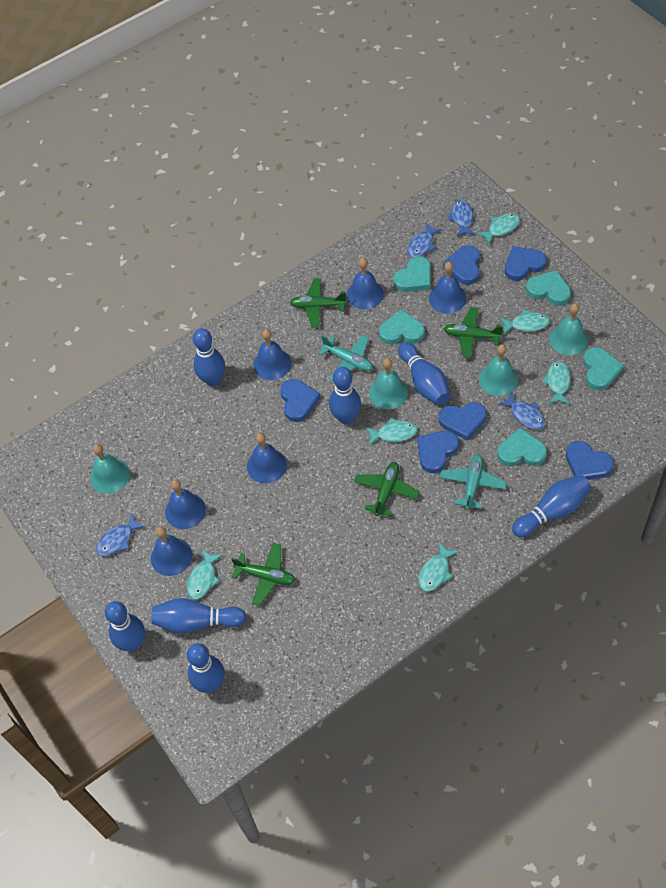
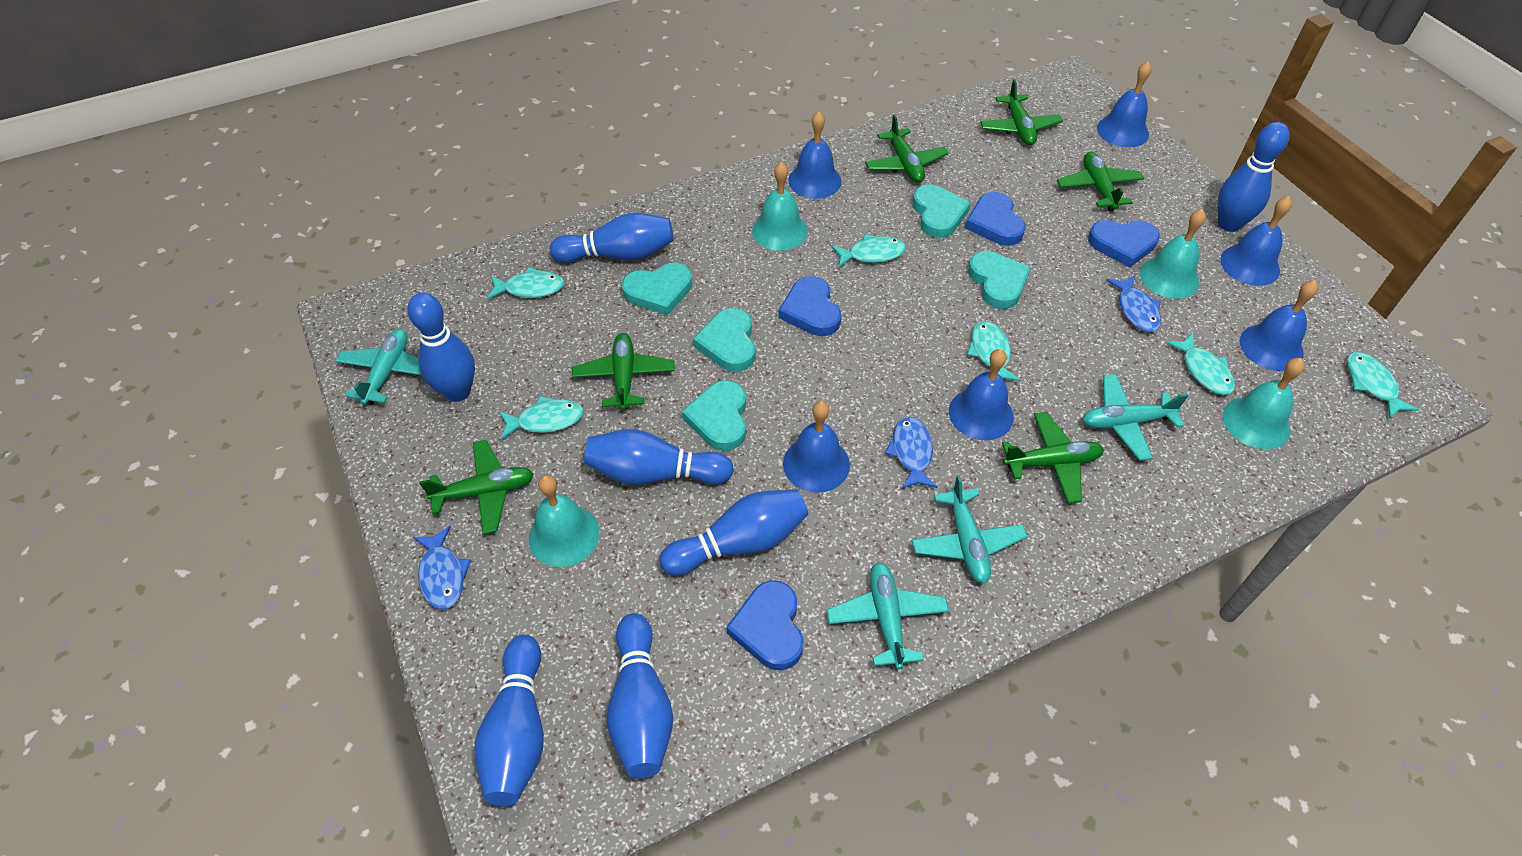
blue fish: 4 -> 3
blue heart: 6 -> 4
green plane: 4 -> 6
turquoise plane: 2 -> 4

